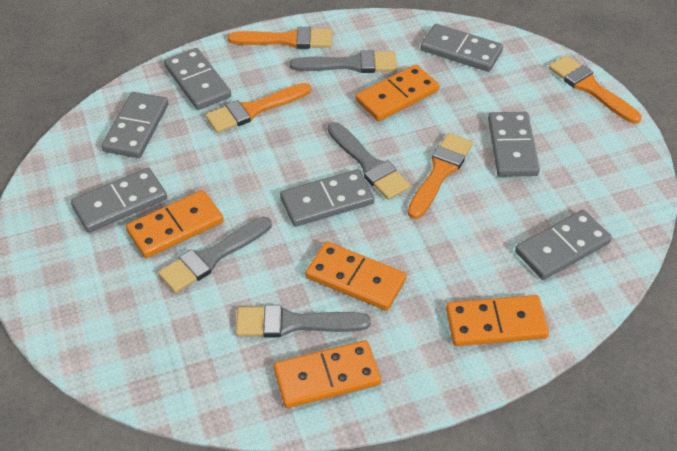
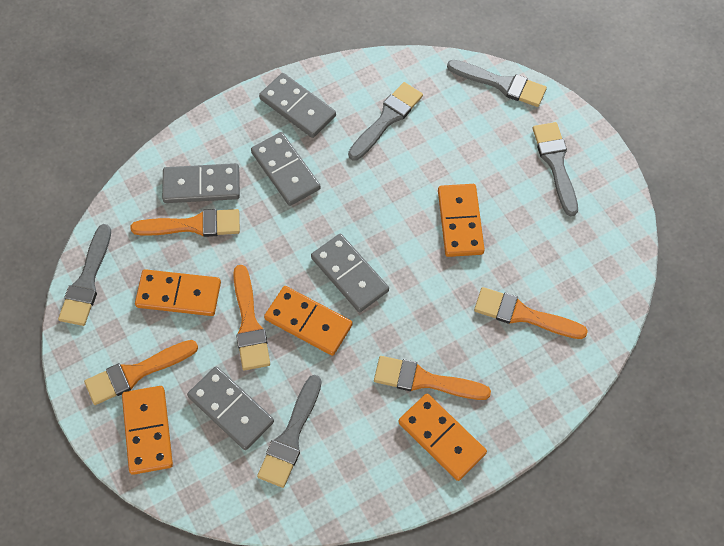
grey brush: 4 -> 5
grey domino: 7 -> 5
orange brush: 4 -> 5

